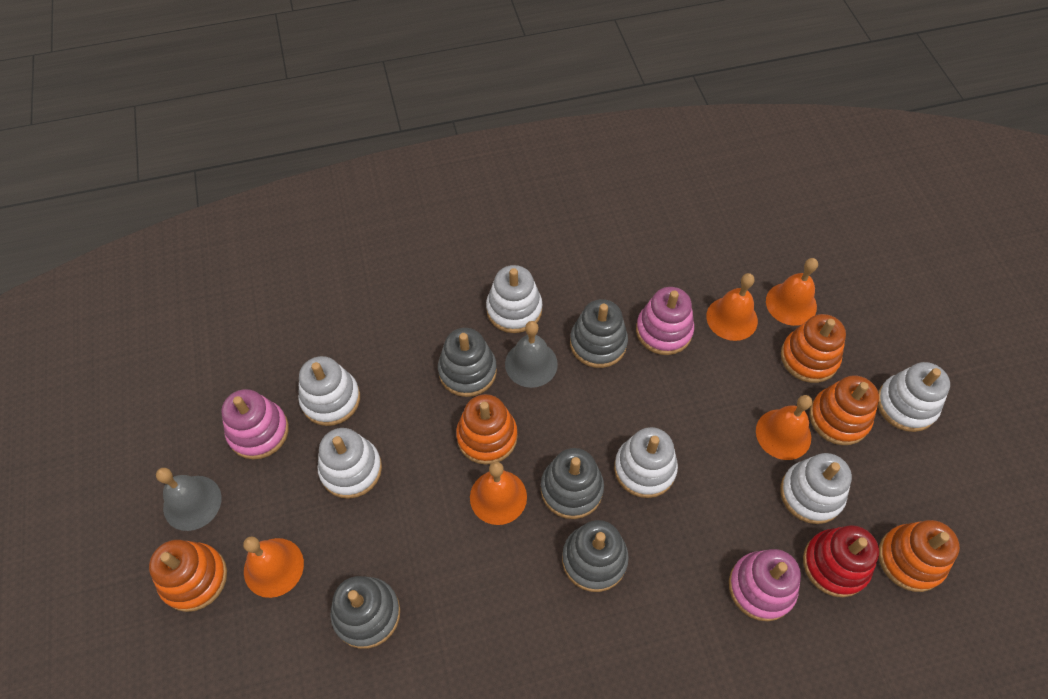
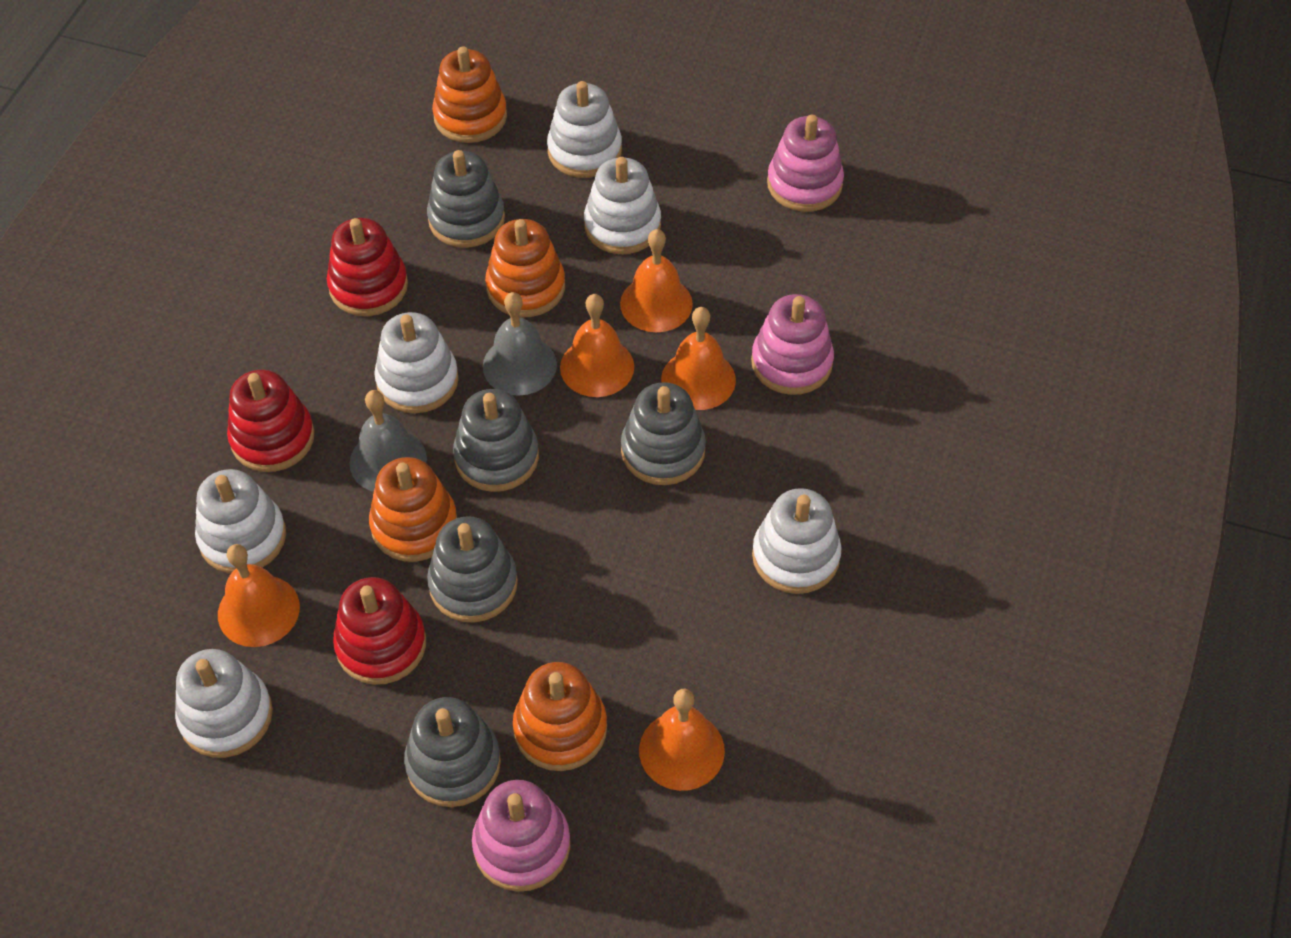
orange stacking toy: 5 -> 4
red stacking toy: 1 -> 3

